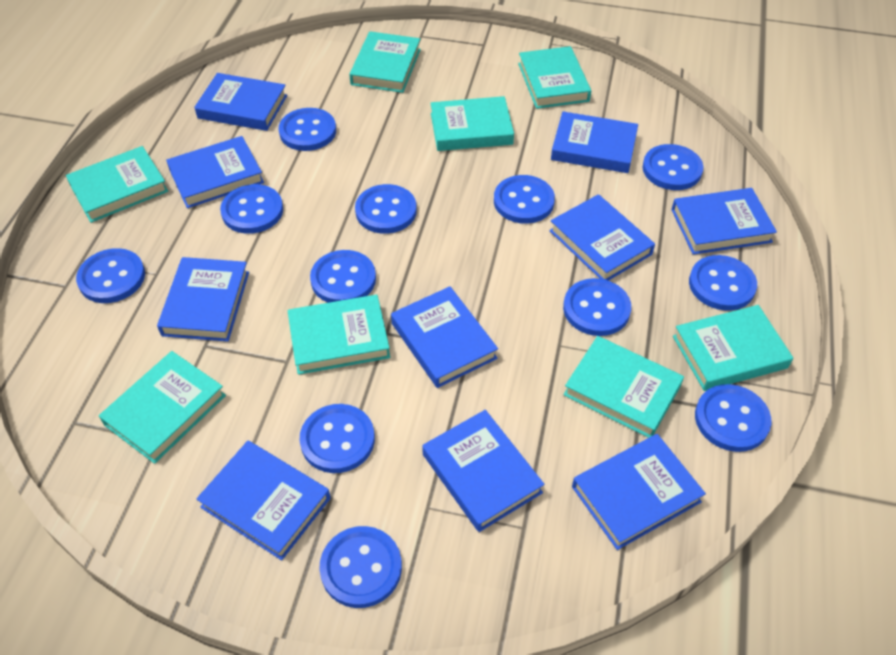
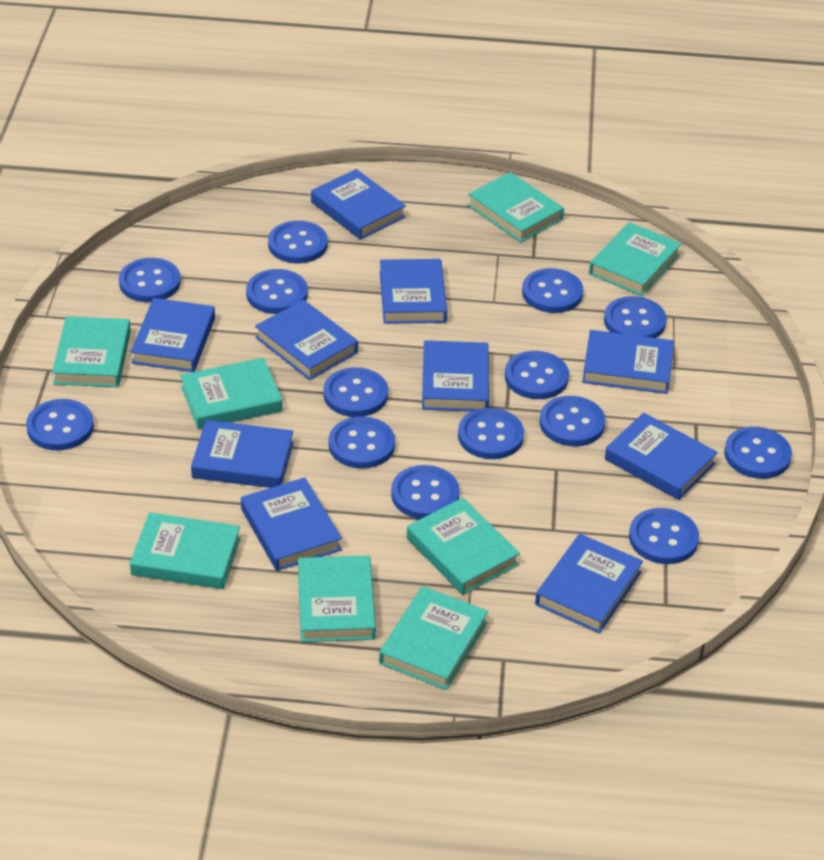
blue button: 12 -> 14

